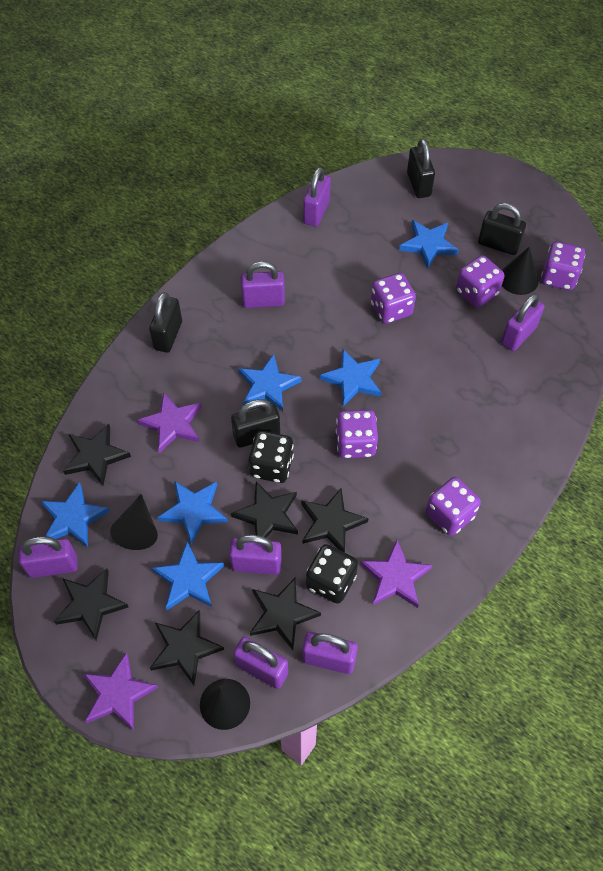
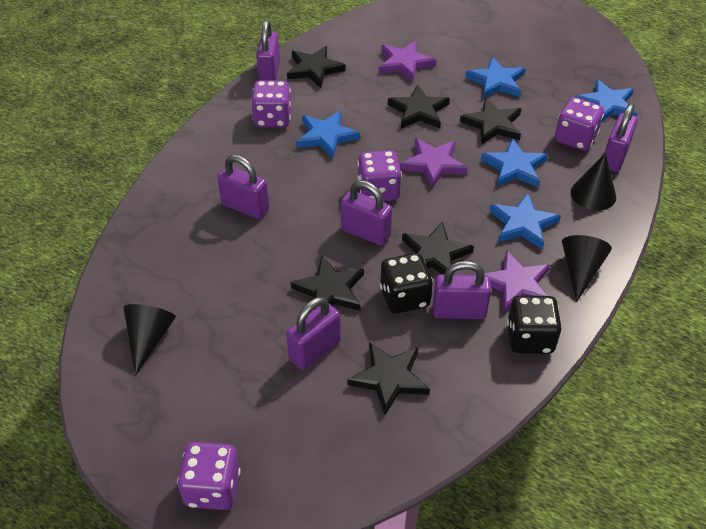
black padlock: 4 -> 0
blue star: 6 -> 5
purple dice: 5 -> 4
purple padlock: 7 -> 6

